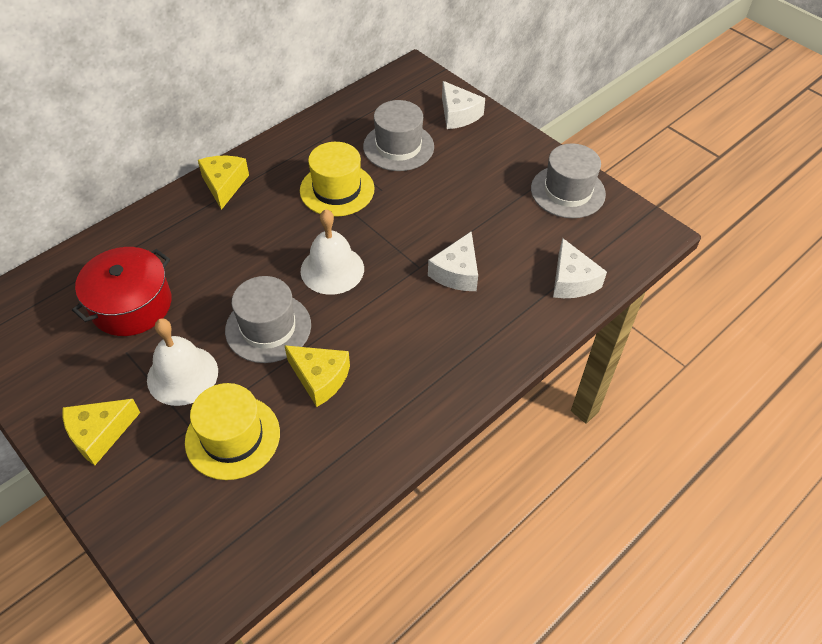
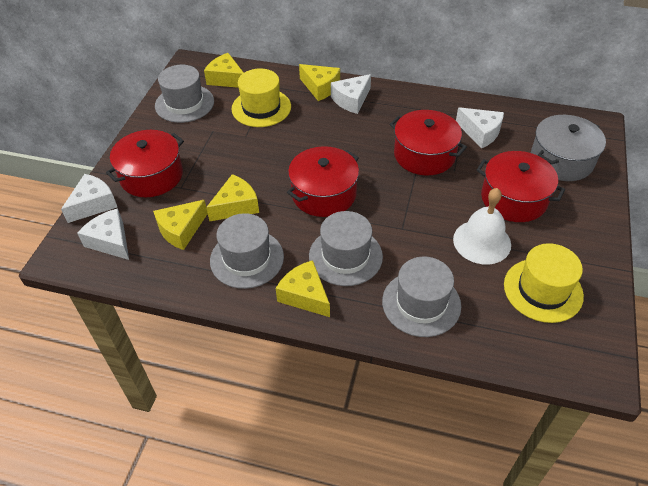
grey hat: 3 -> 4
grey pot: 0 -> 1
red pot: 1 -> 4
white bell: 2 -> 1
white cheese: 3 -> 4
yellow cheese: 3 -> 5

